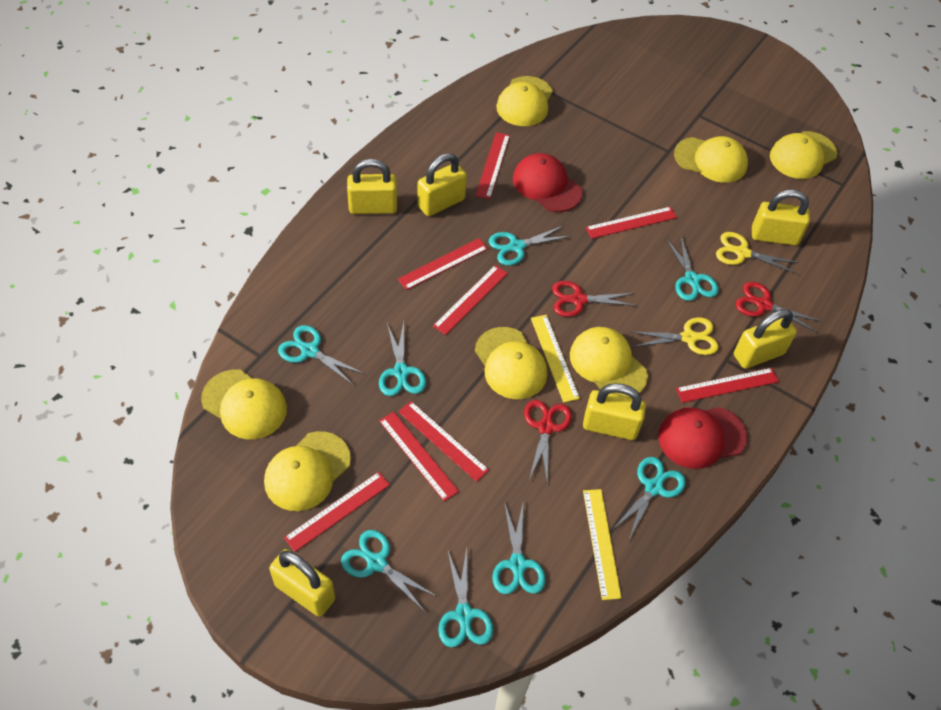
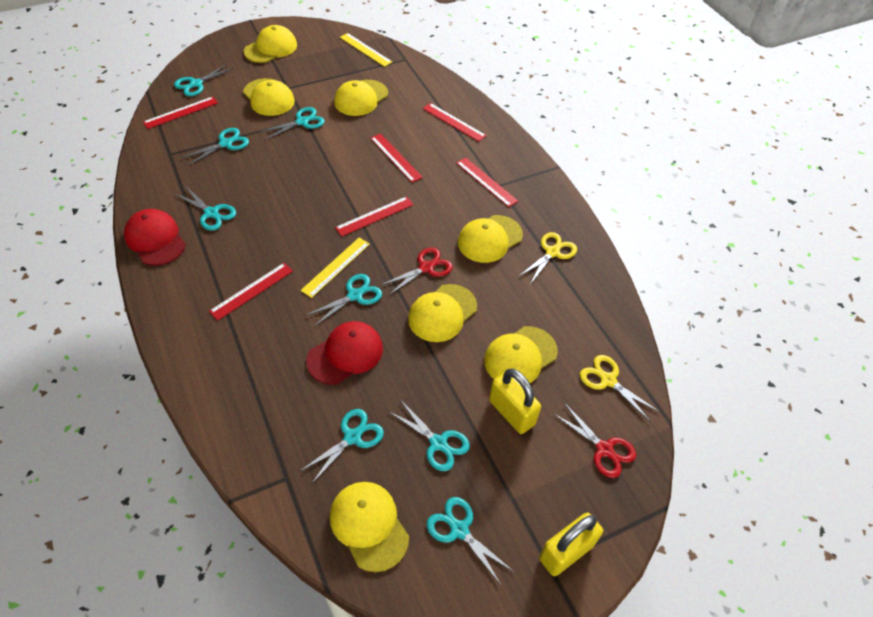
red ruler: 8 -> 6
red scissors: 3 -> 2
yellow padlock: 6 -> 2

